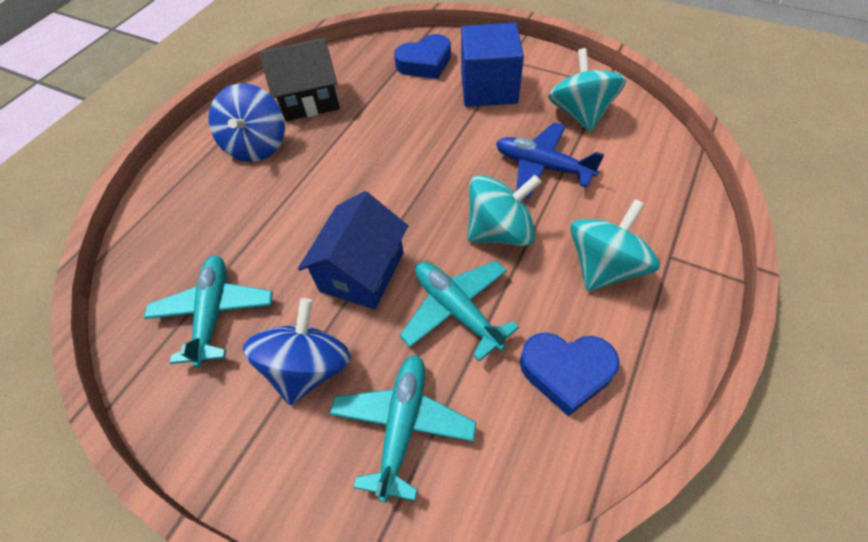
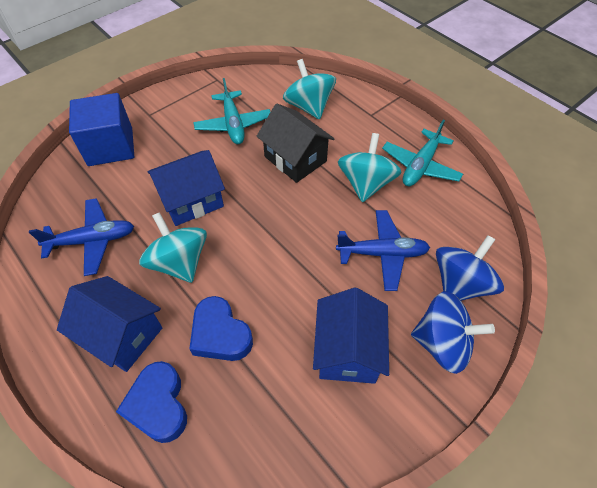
blue house: 1 -> 3
blue plane: 1 -> 2
turquoise plane: 3 -> 2

